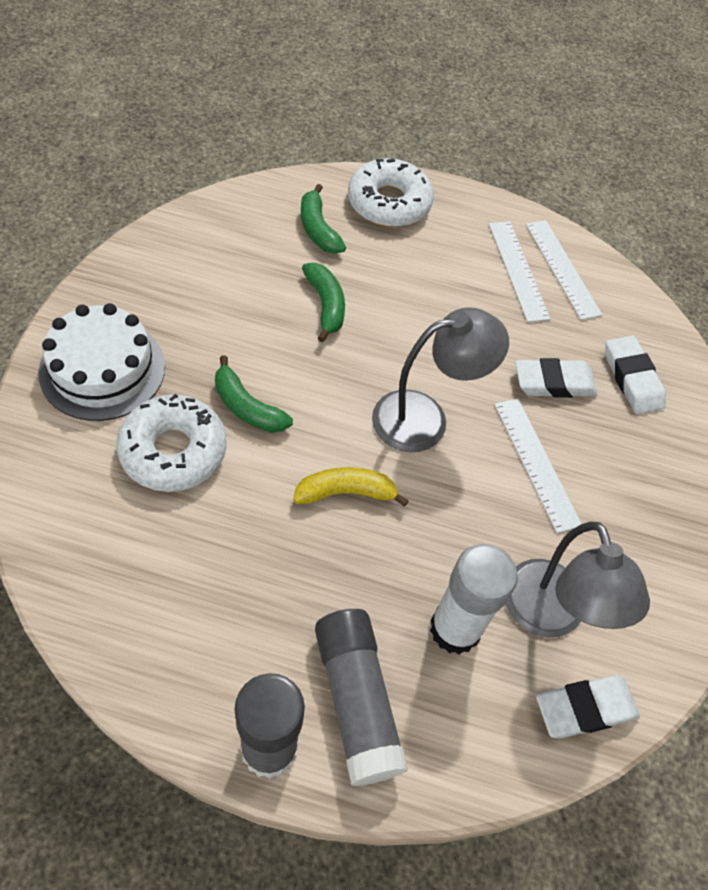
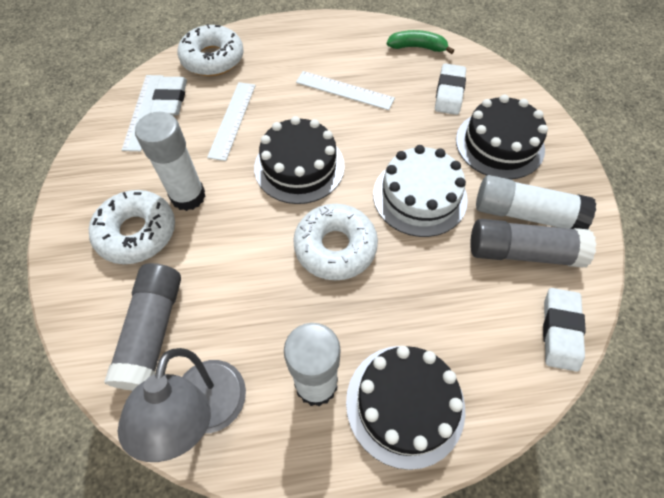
black cake: 0 -> 3
green banana: 3 -> 1
grey lamp: 2 -> 1
white donut: 2 -> 3
white glue stick: 1 -> 3
yellow banana: 1 -> 0

